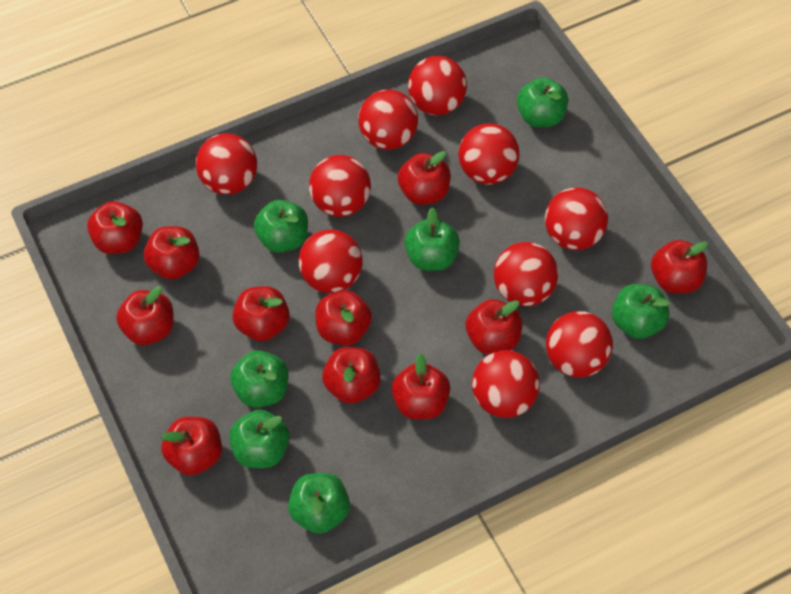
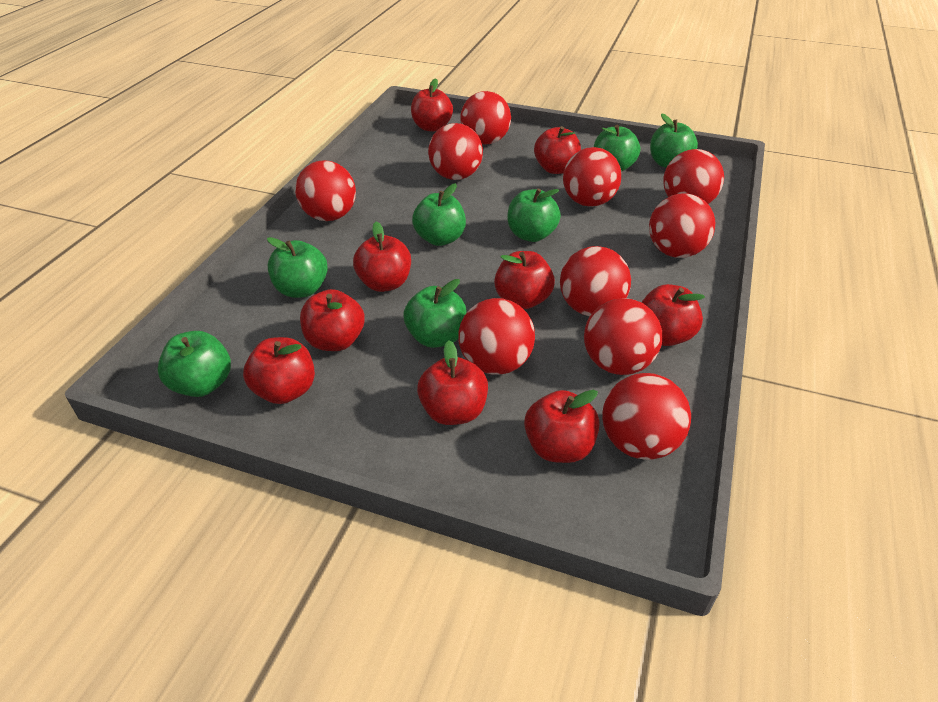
red apple: 11 -> 9

